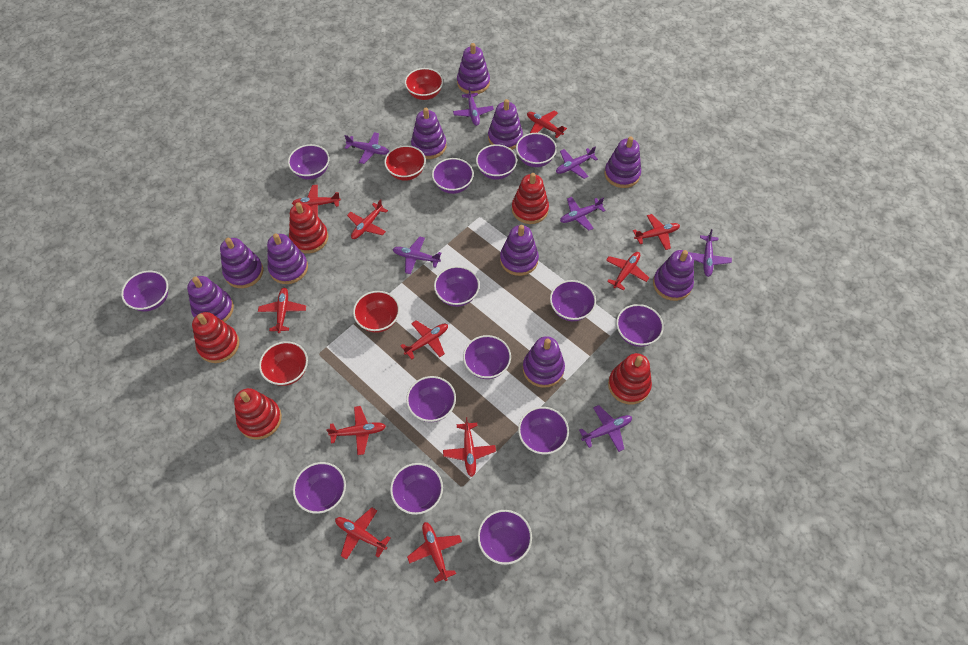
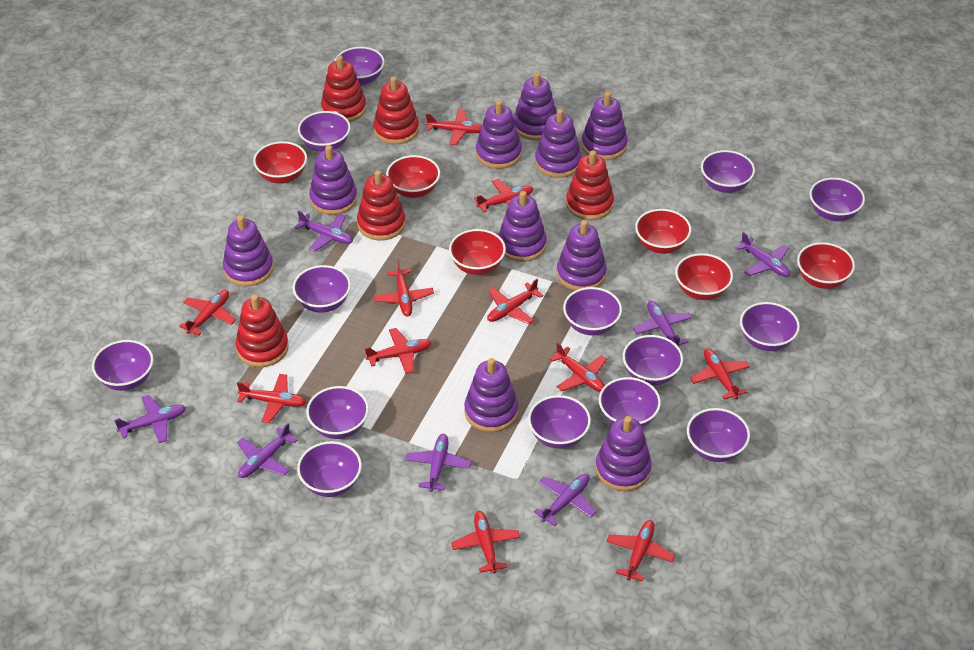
red bowl: 4 -> 6

